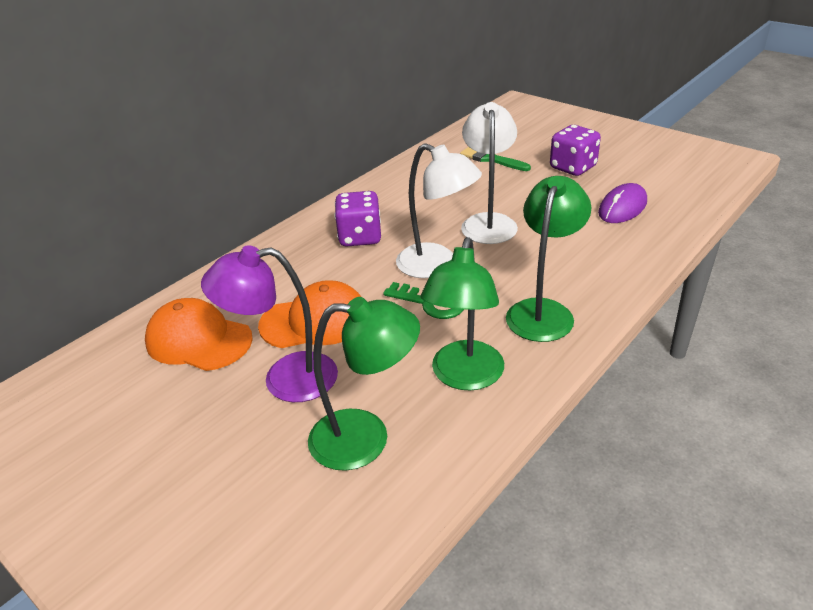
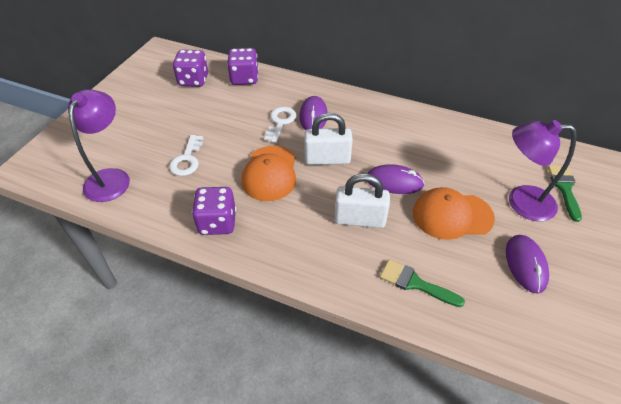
green brush: 1 -> 2
green key: 1 -> 0
green lamp: 3 -> 0
purple dice: 2 -> 3
purple lamp: 1 -> 2
purple mouse: 1 -> 3
white key: 0 -> 2
white lamp: 2 -> 0
white padlock: 0 -> 2

